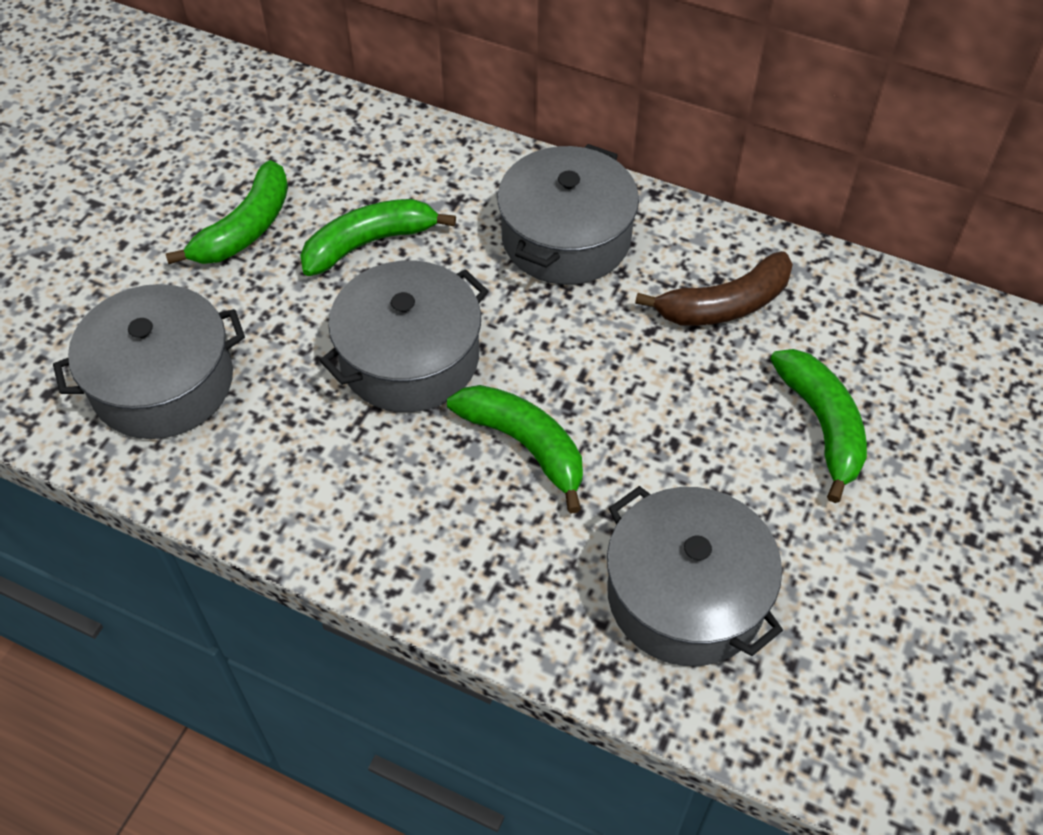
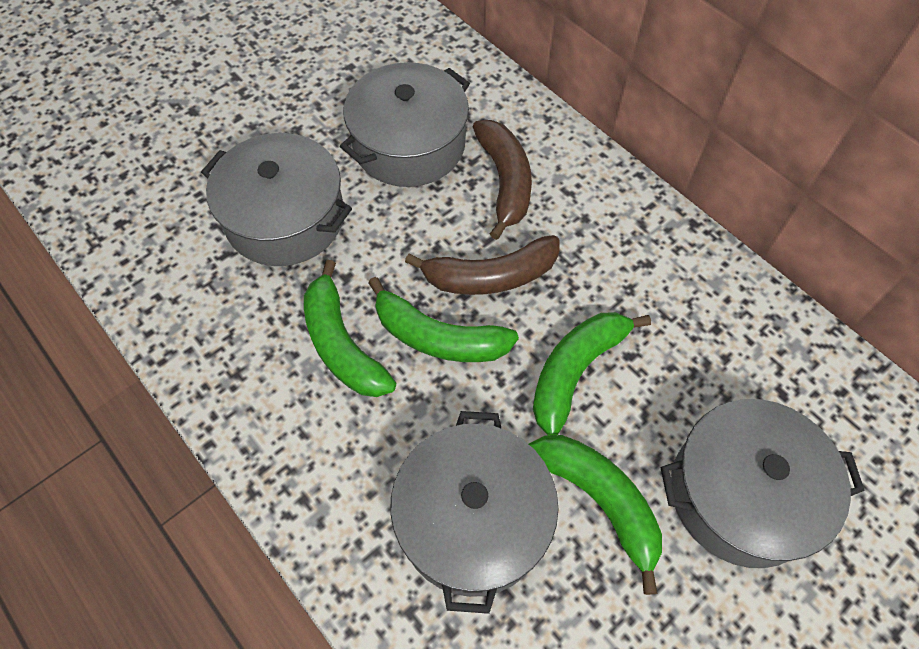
brown banana: 1 -> 2

